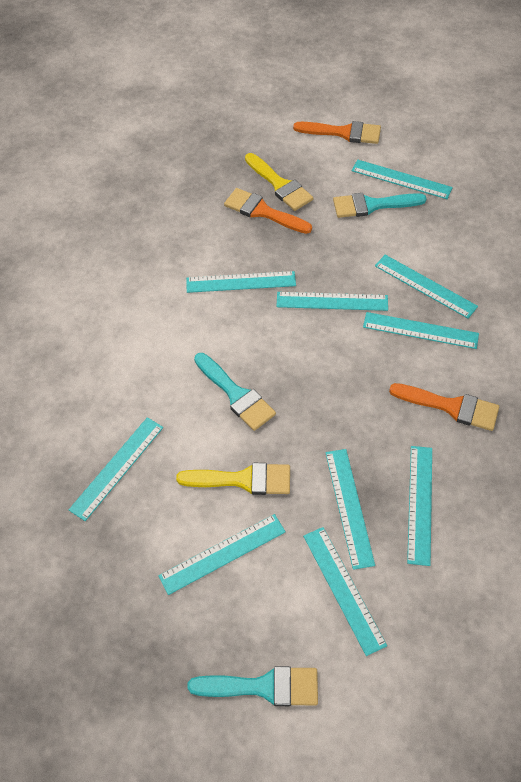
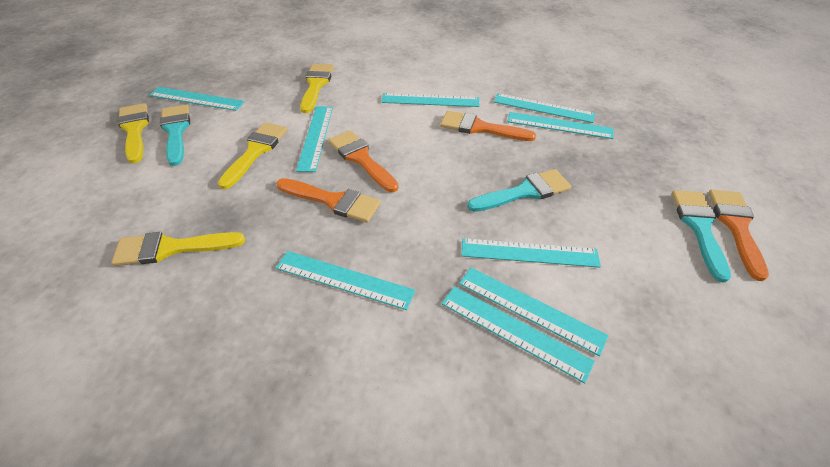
orange brush: 3 -> 4
turquoise ruler: 10 -> 9
yellow brush: 2 -> 4

